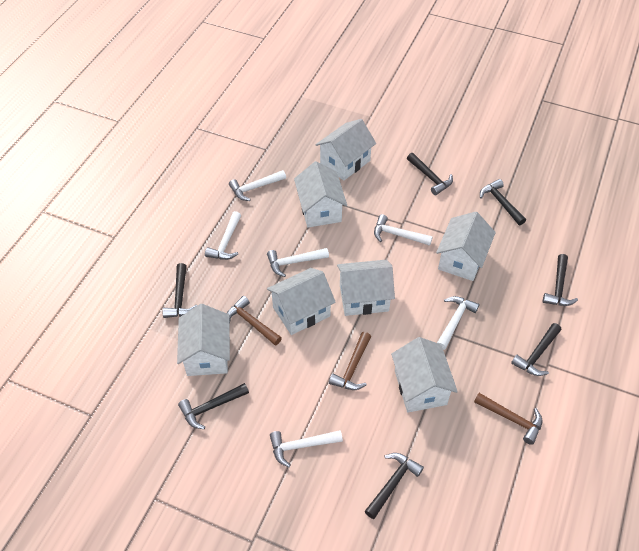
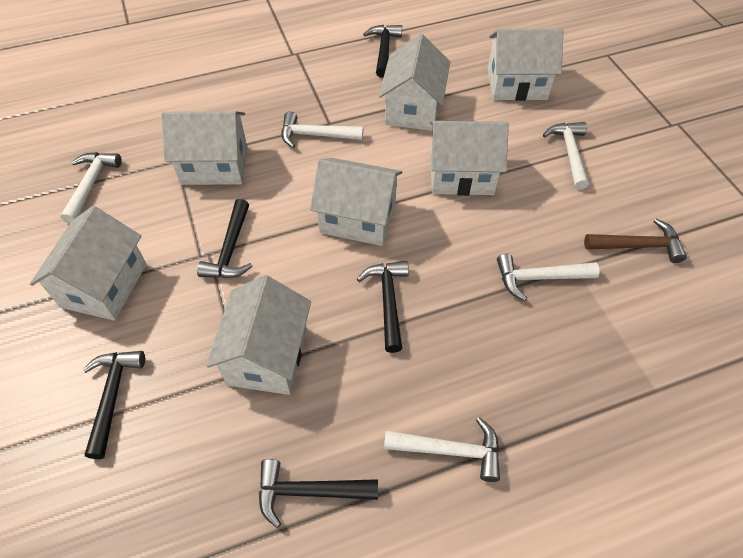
black hammer: 7 -> 5
brown hammer: 3 -> 1
white hammer: 6 -> 5

